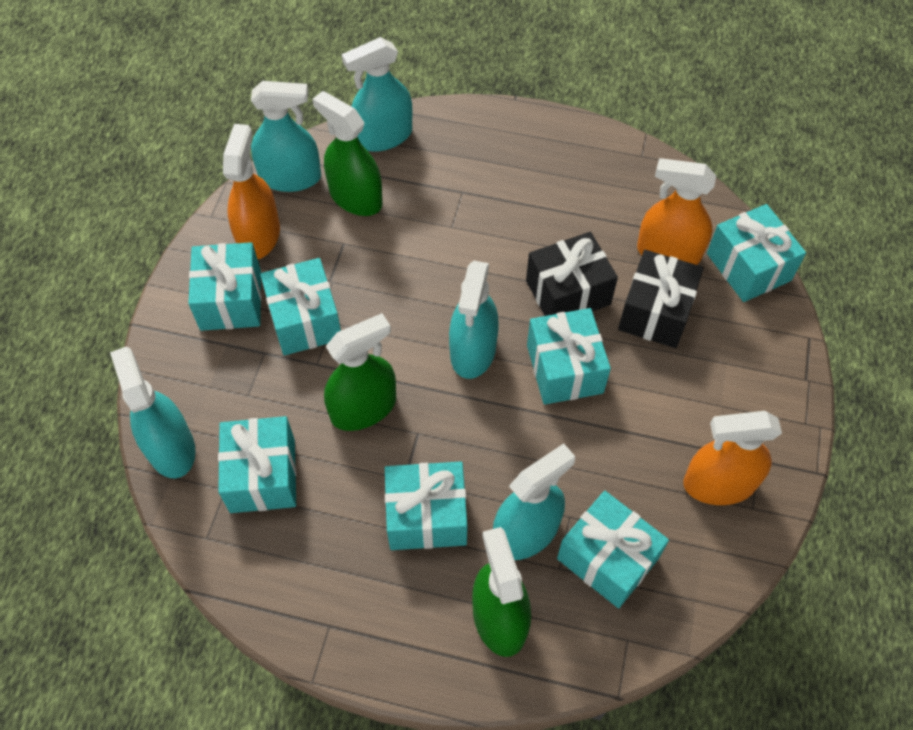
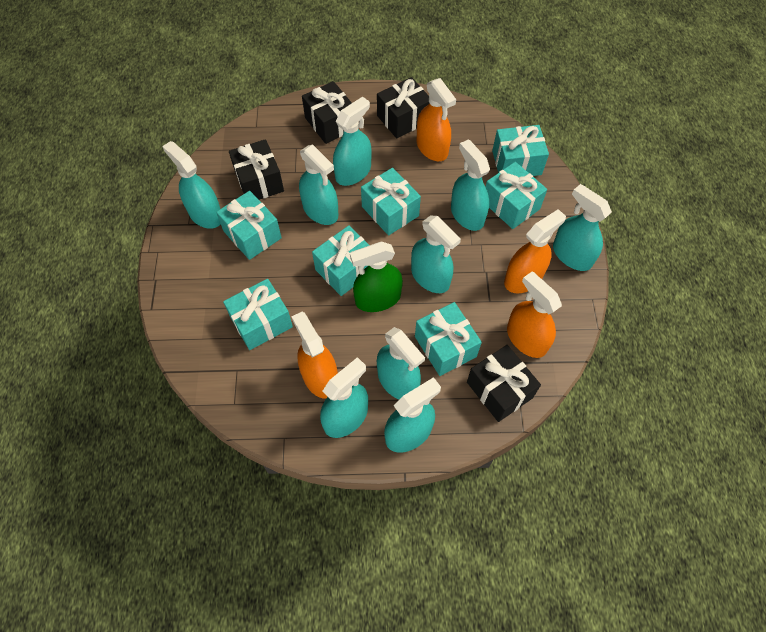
black gift: 2 -> 4
green spray bottle: 3 -> 1
orange spray bottle: 3 -> 4
turquoise spray bottle: 5 -> 9

